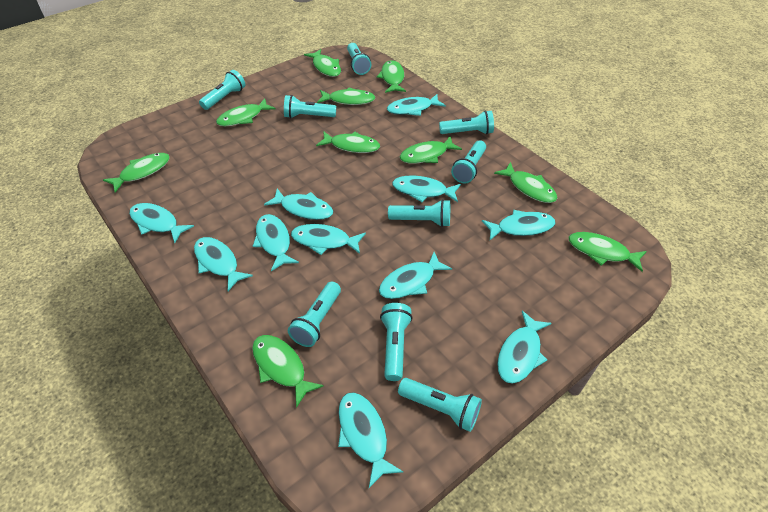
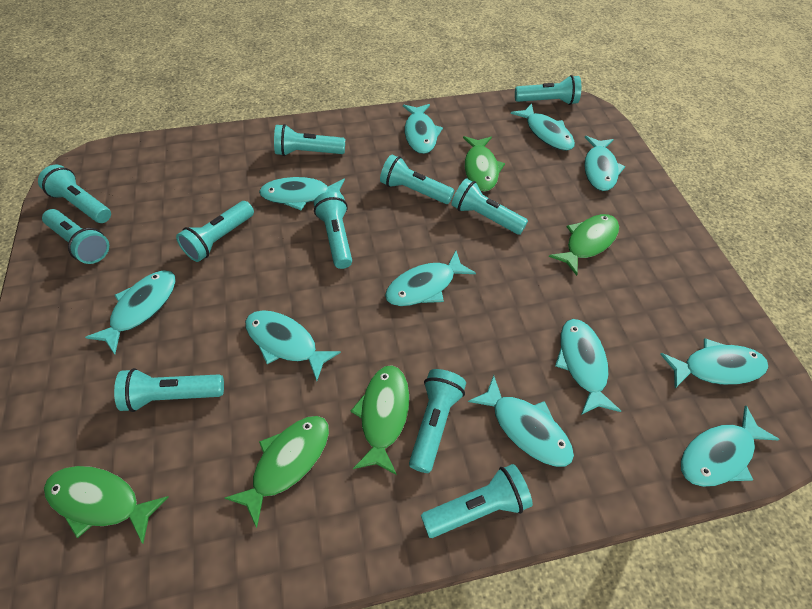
green fish: 10 -> 5
turquoise flashlight: 9 -> 11

